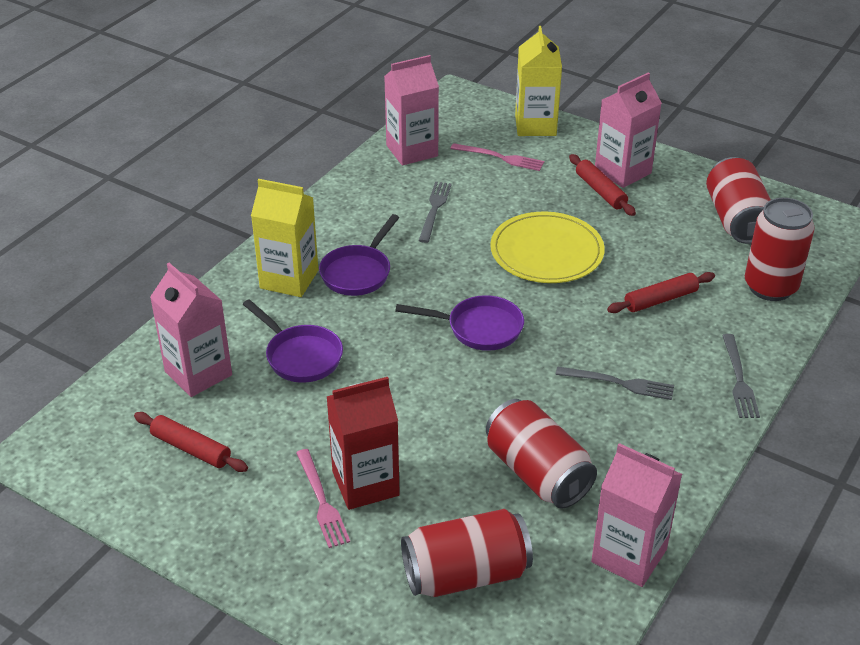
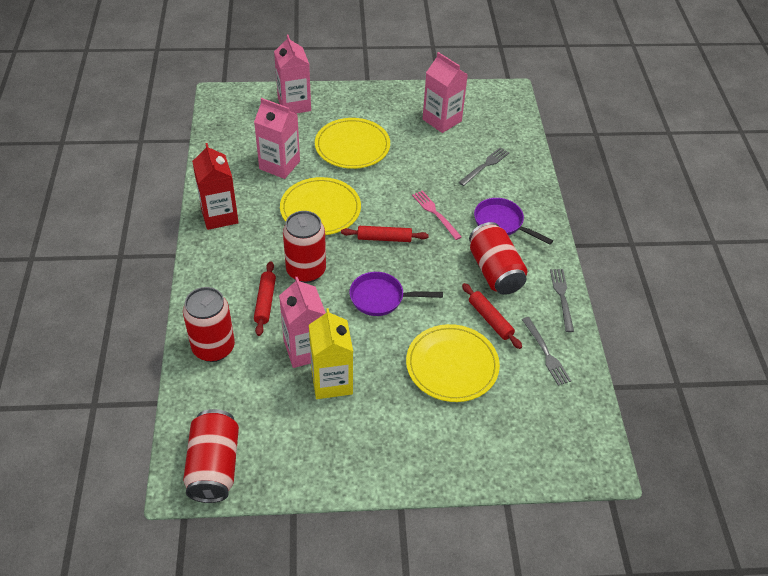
pink fork: 2 -> 1
purple pan: 3 -> 2
yellow carton: 2 -> 1
yellow plate: 1 -> 3

